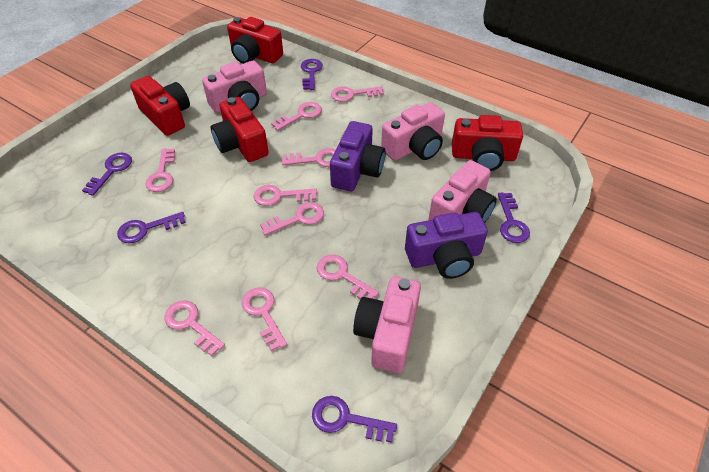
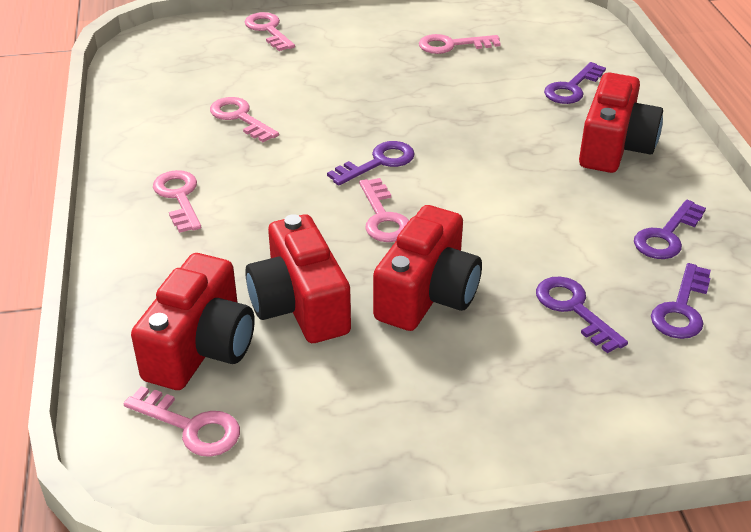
pink camera: 4 -> 0
pink key: 9 -> 6
purple camera: 2 -> 0

